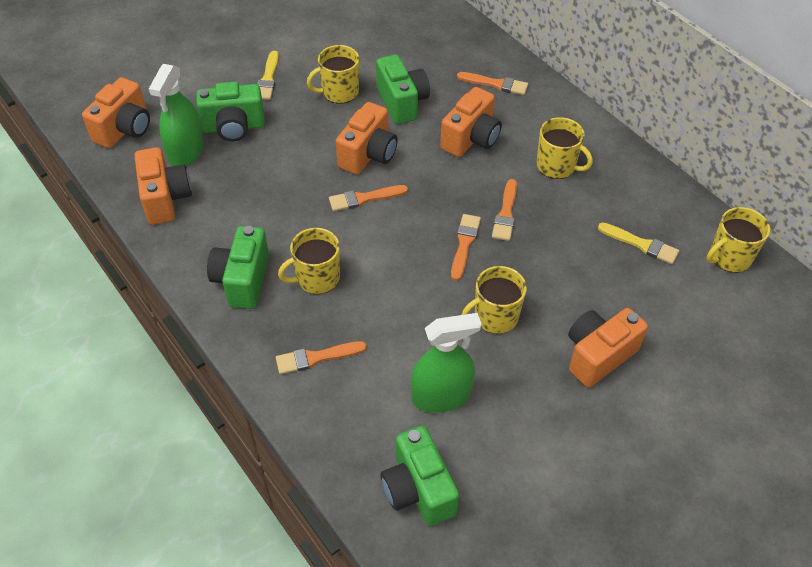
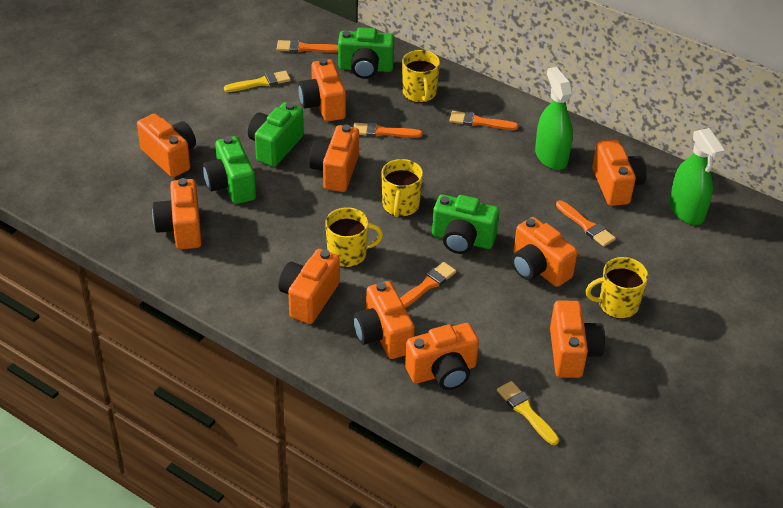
orange camera: 5 -> 10
yellow mug: 5 -> 4

